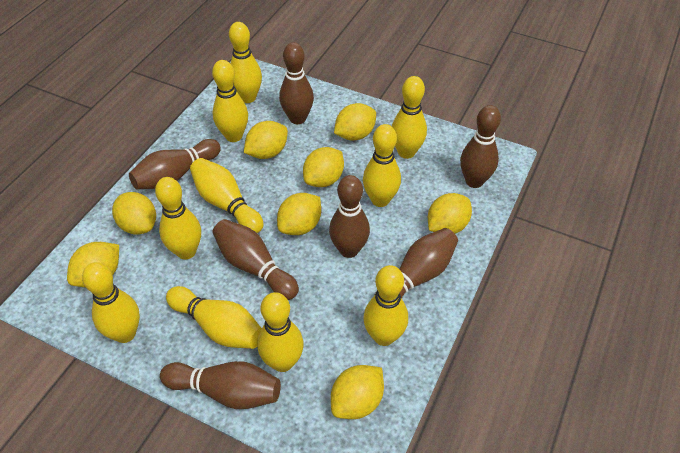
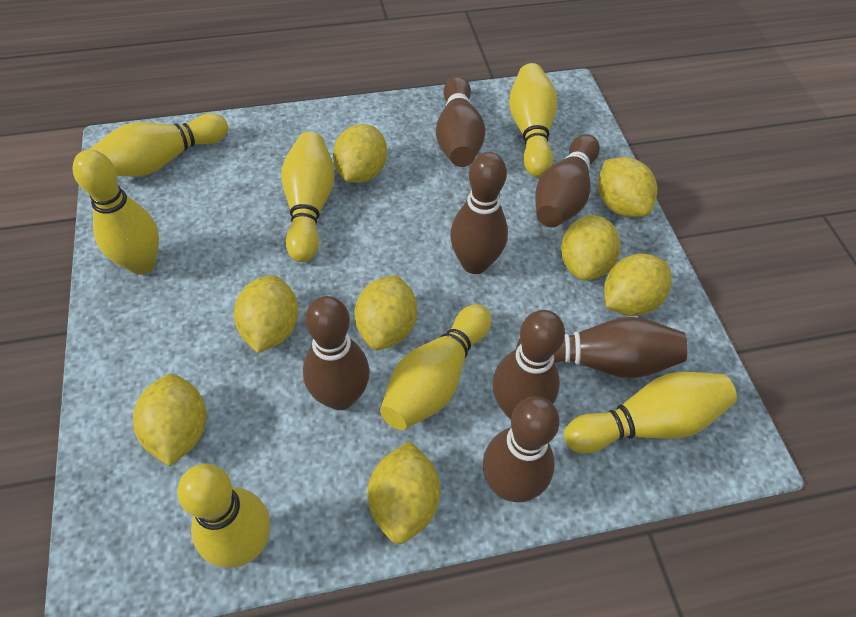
yellow bowling pin: 10 -> 7

